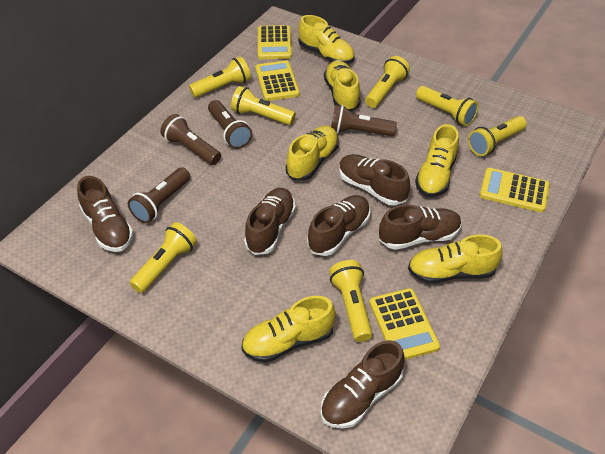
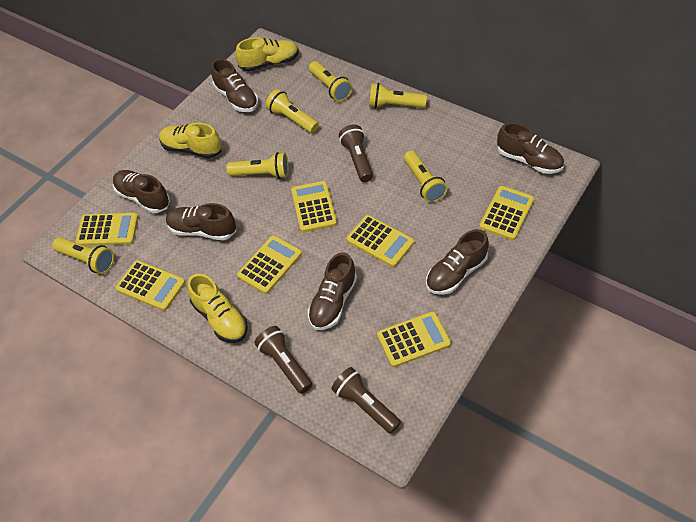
brown flashlight: 4 -> 3
yellow calculator: 4 -> 7
yellow flashlight: 7 -> 6
yellow shoe: 6 -> 3

